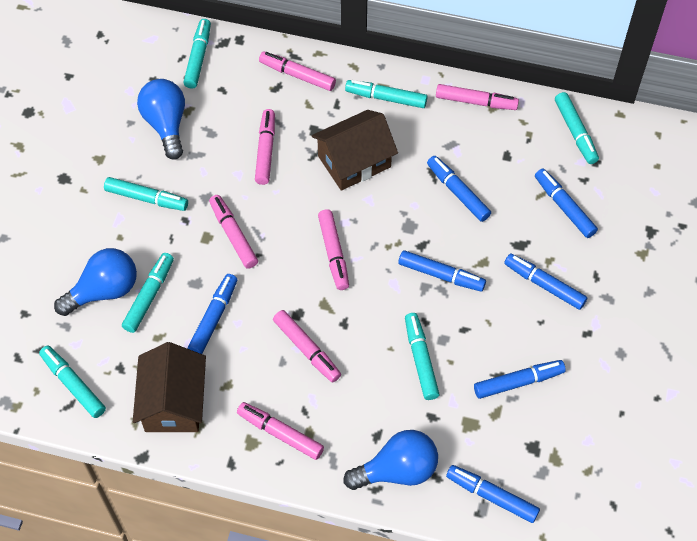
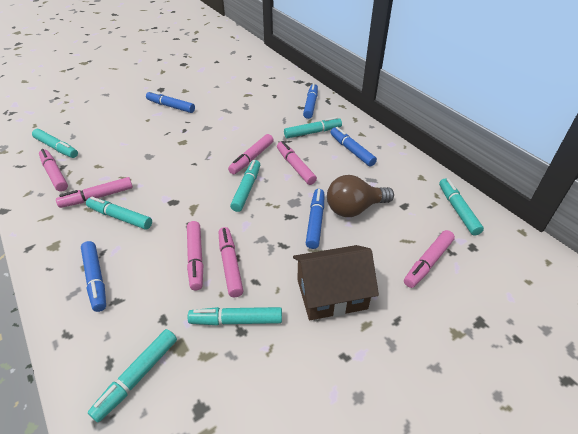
blue light bulb: 3 -> 0
blue marker: 7 -> 5
brown house: 2 -> 1
brown light bulb: 0 -> 1

